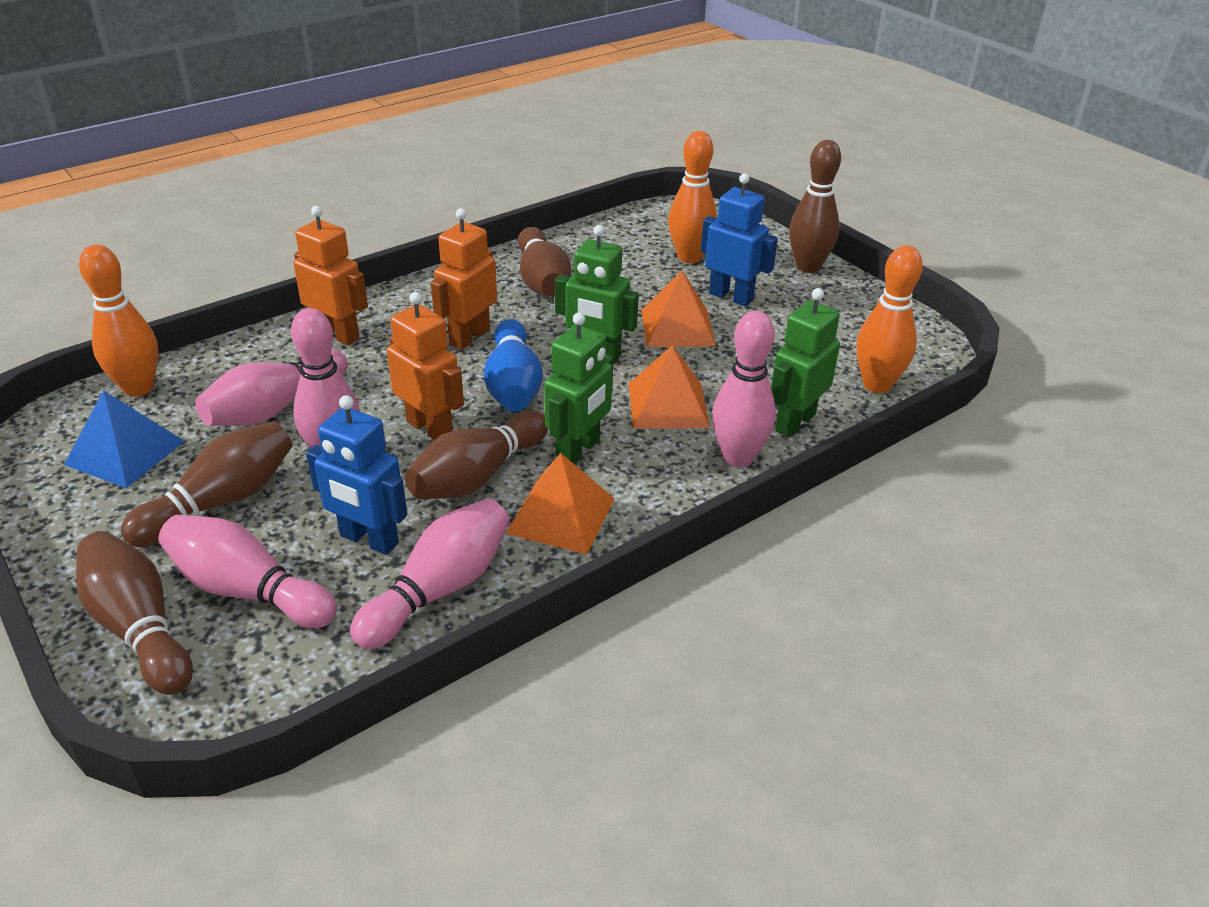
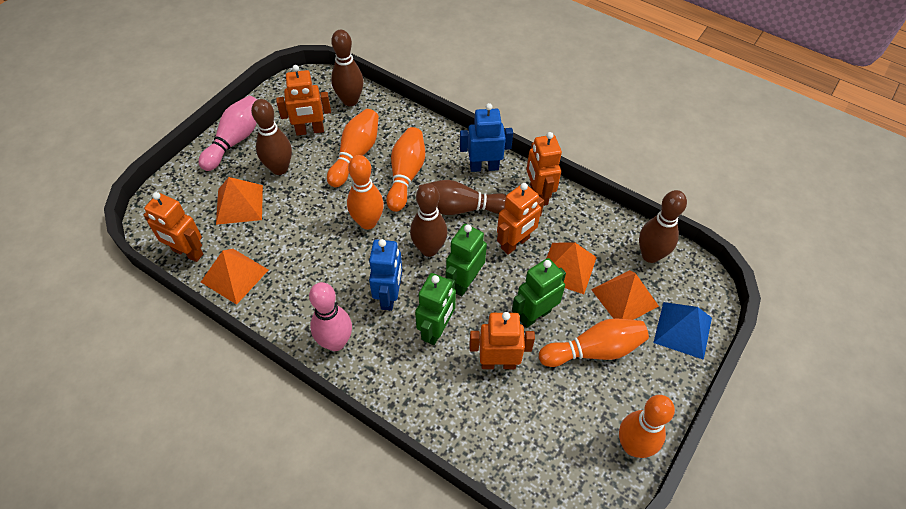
blue bowling pin: 1 -> 0
orange bowling pin: 3 -> 5
orange pyramid: 3 -> 4
orange robot: 3 -> 5
pink bowling pin: 5 -> 2

